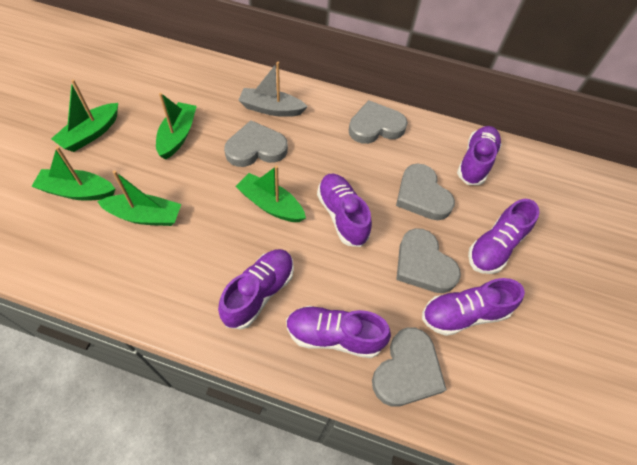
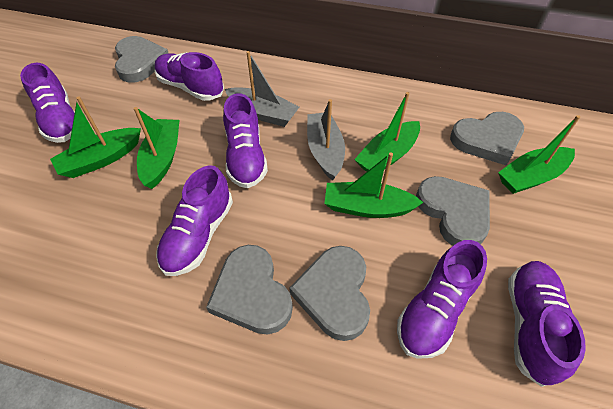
grey boat: 1 -> 2

